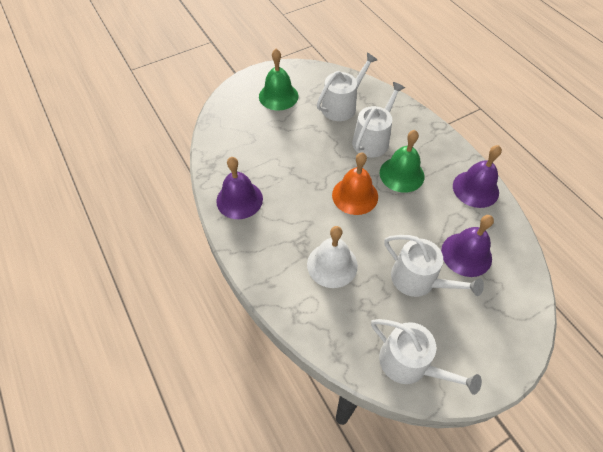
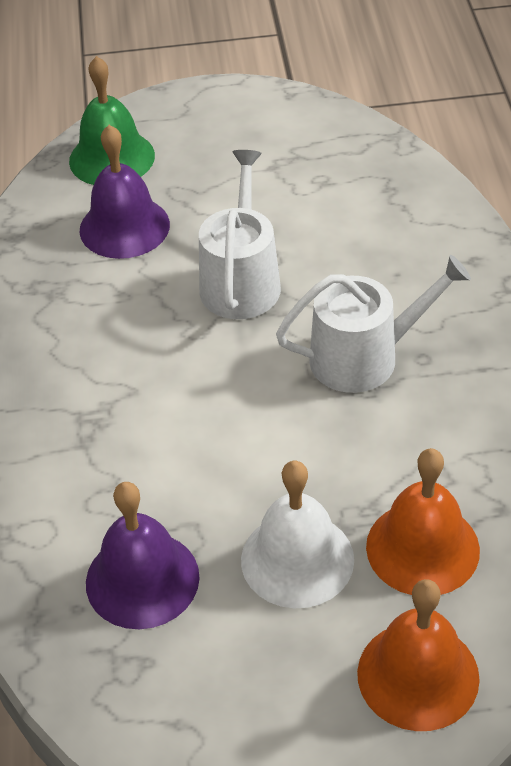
green bell: 2 -> 1
orange bell: 1 -> 2
purple bell: 3 -> 2
white watering can: 4 -> 2

